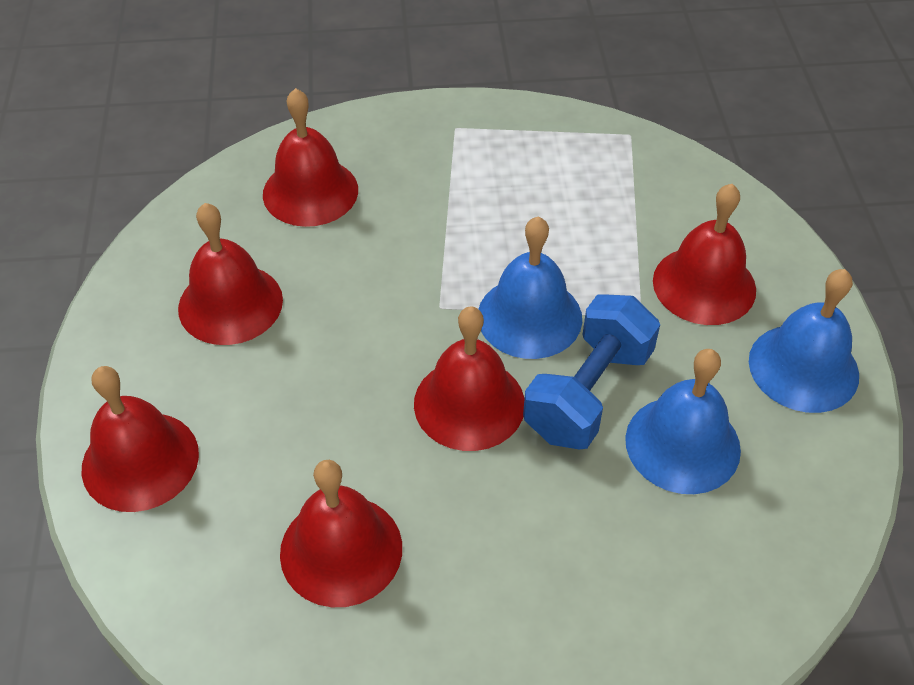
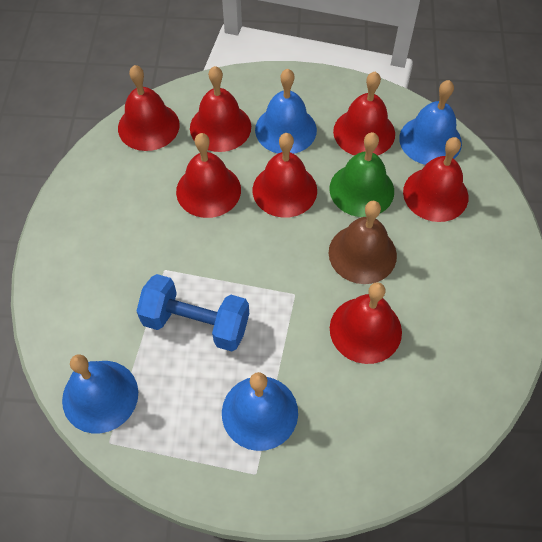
blue bell: 3 -> 4
brown bell: 0 -> 1
green bell: 0 -> 1
red bell: 6 -> 7

